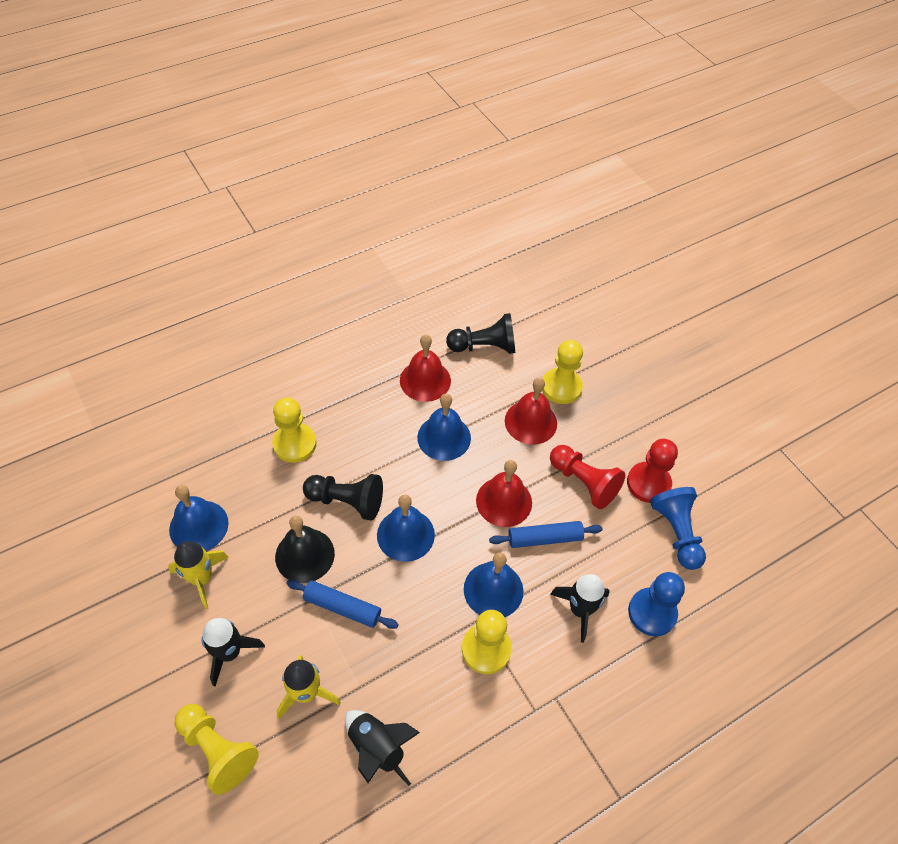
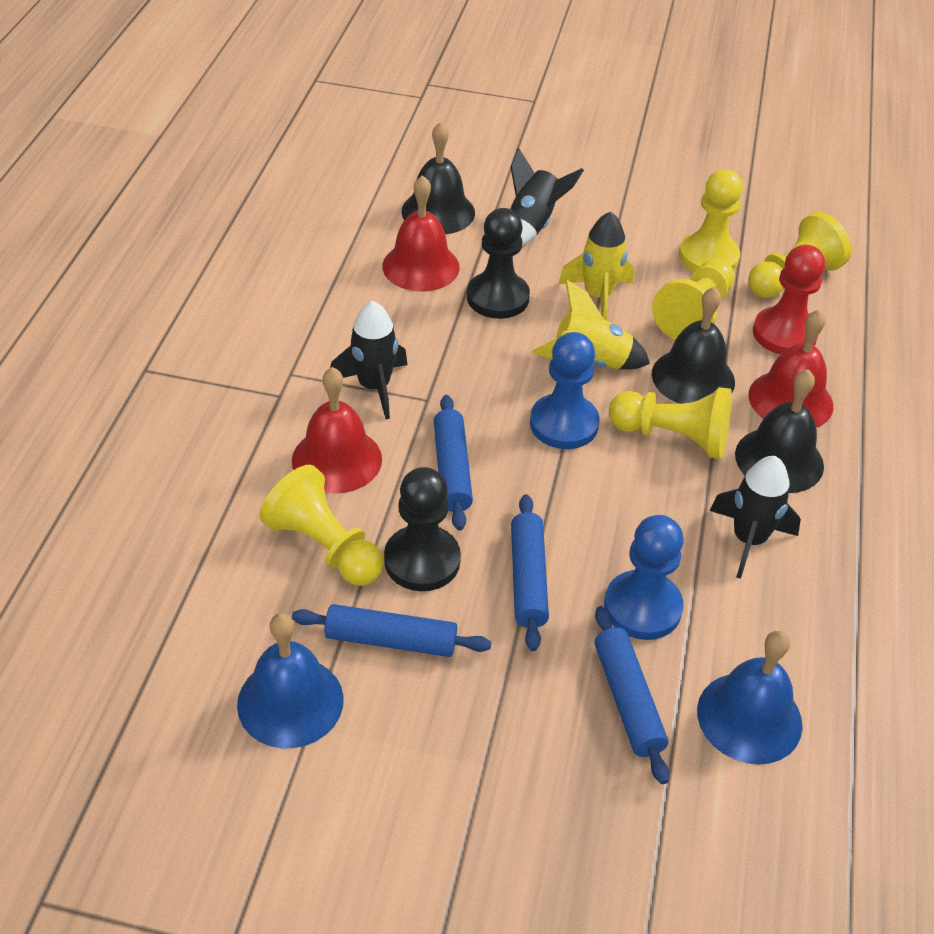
black bell: 1 -> 3
blue bell: 4 -> 2
blue rolling pin: 2 -> 4
red pawn: 2 -> 1
yellow pawn: 4 -> 5

